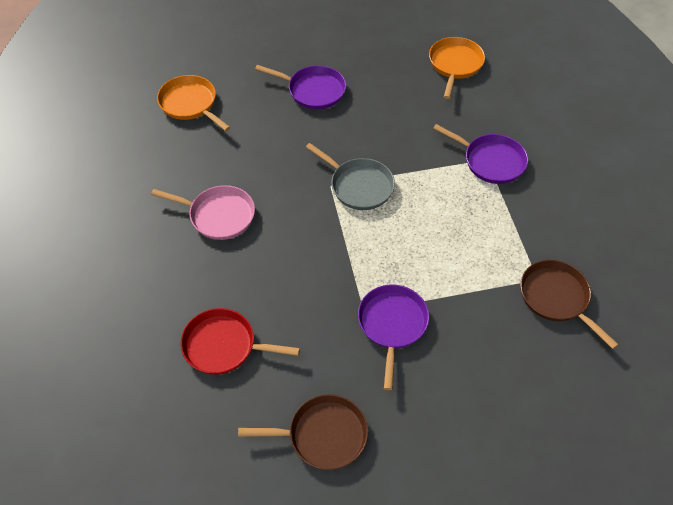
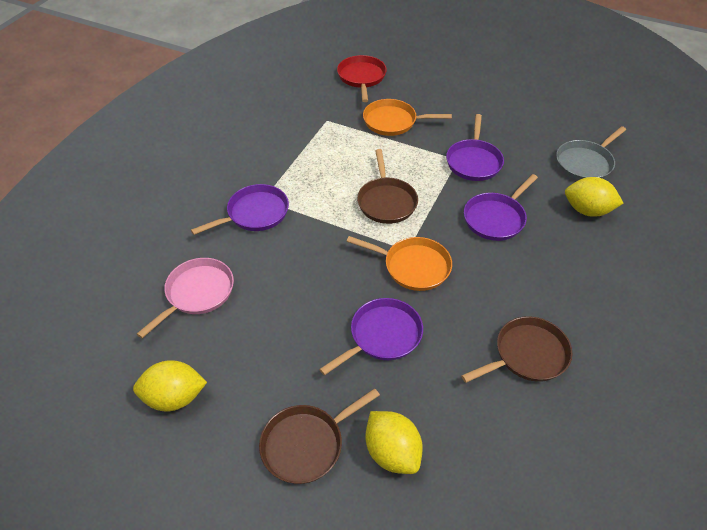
brown pan: 2 -> 3
purple pan: 3 -> 4
yellow lemon: 0 -> 3

